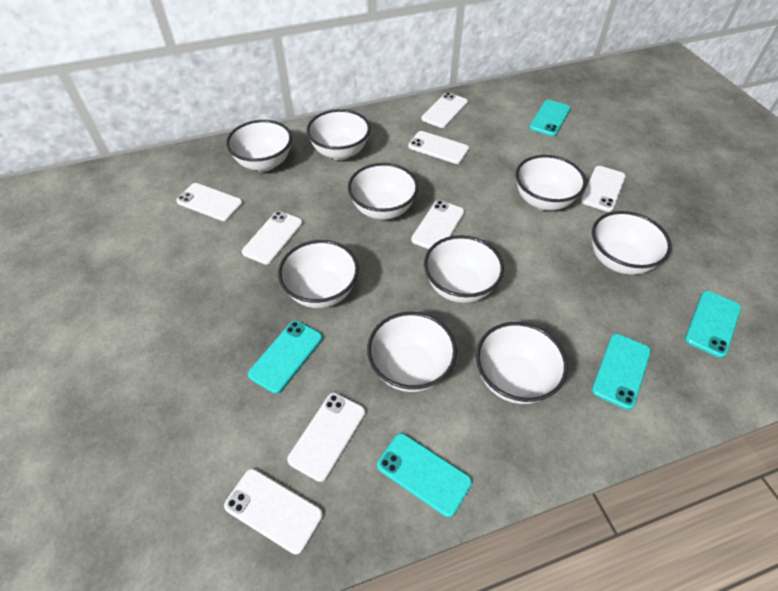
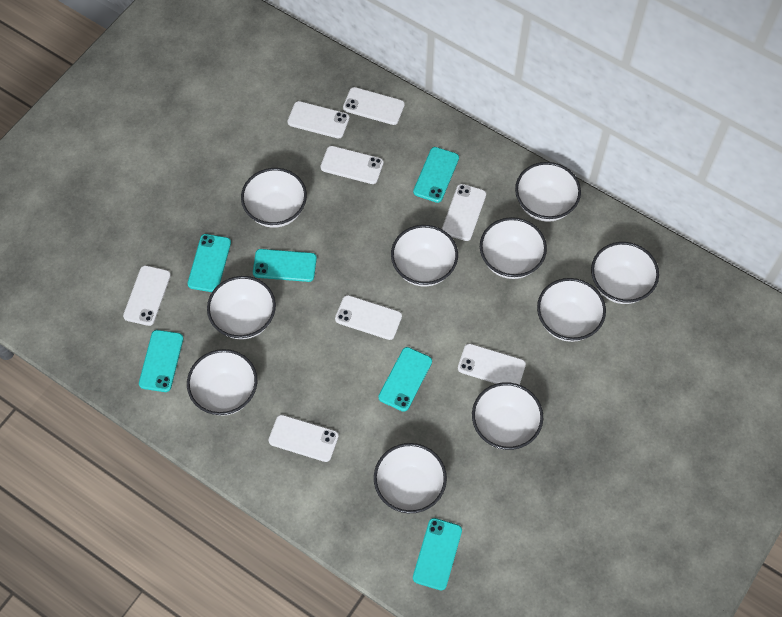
turquoise phone: 5 -> 6
white bowl: 9 -> 10

